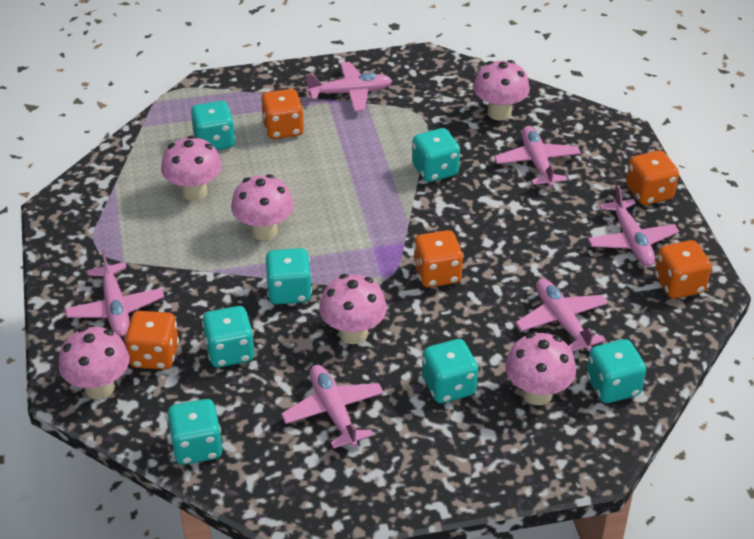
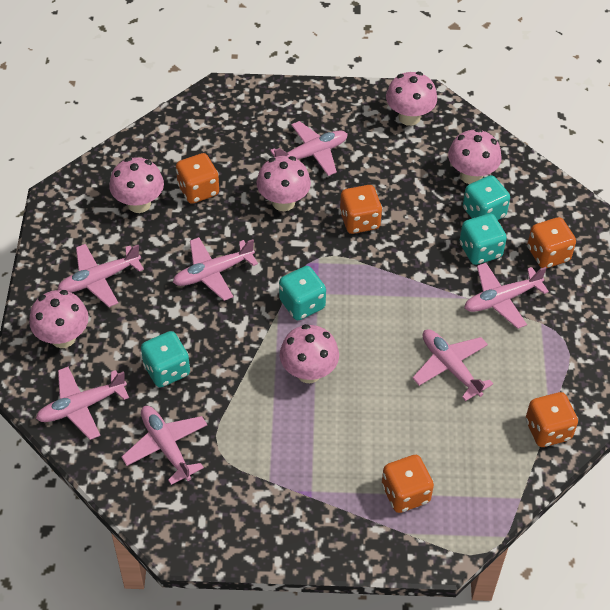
pink plane: 6 -> 7
turquoise dice: 7 -> 4

